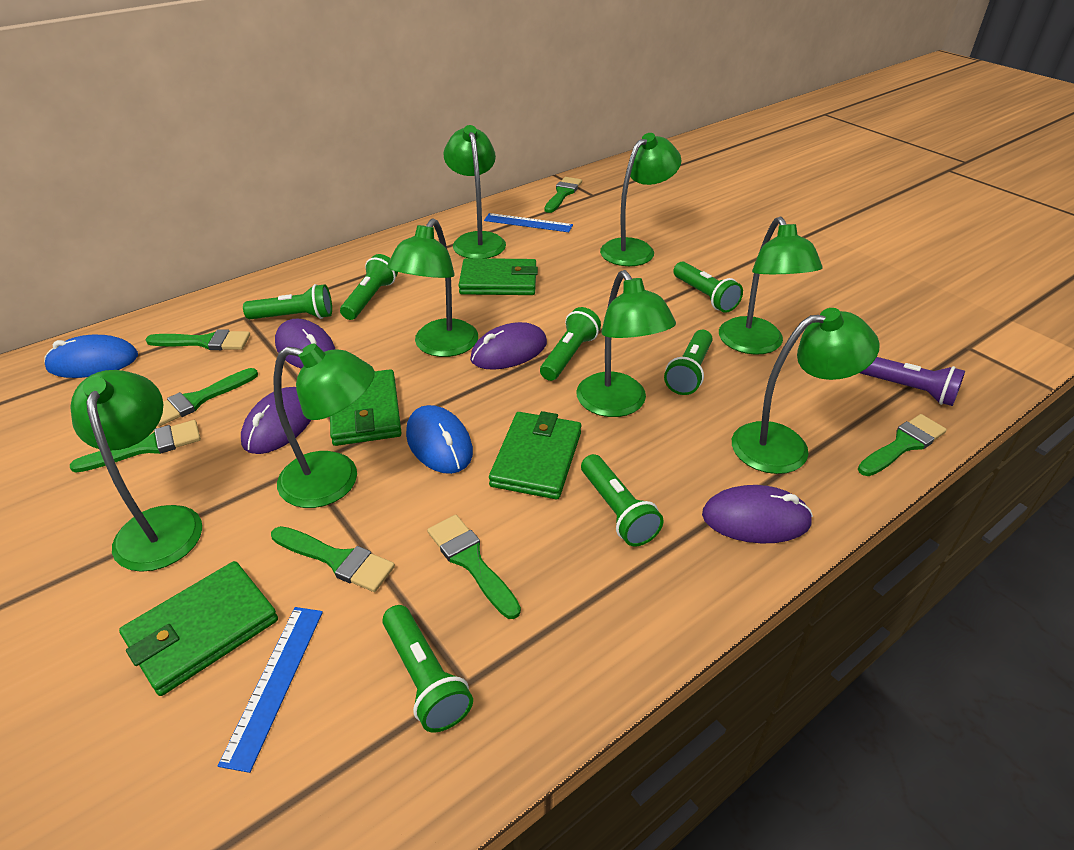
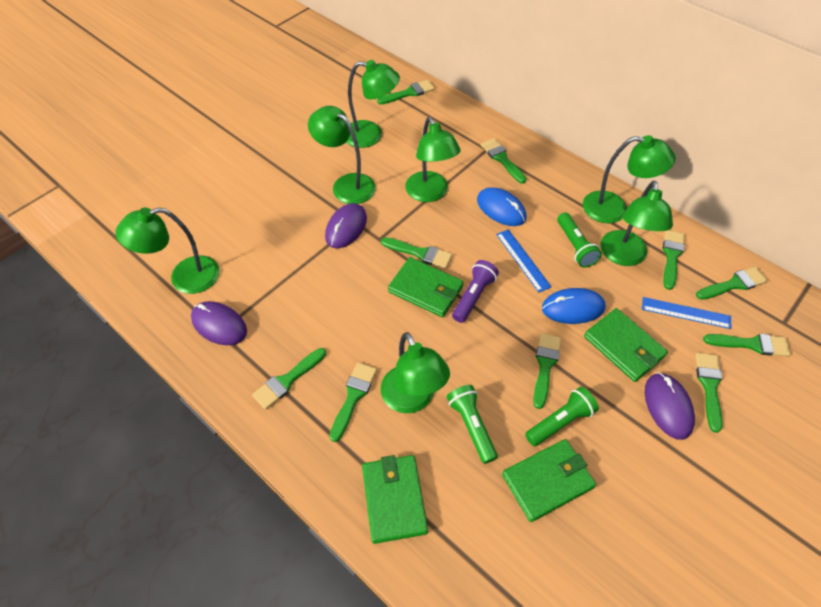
green brush: 7 -> 10
green flashlight: 7 -> 3
green lamp: 8 -> 7
purple mouse: 4 -> 3

